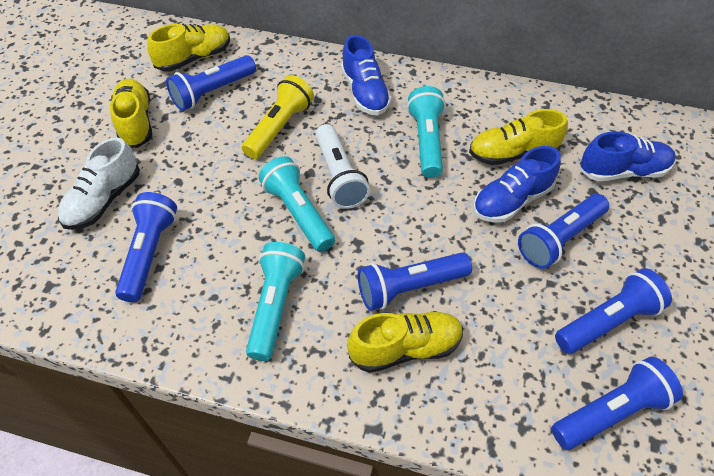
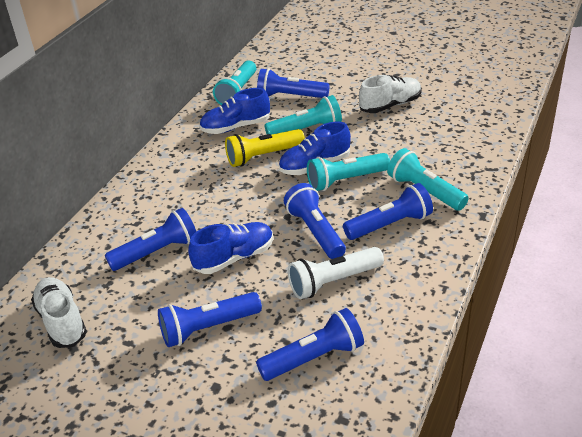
turquoise flashlight: 3 -> 4
white shoe: 1 -> 2
yellow shoe: 4 -> 0

